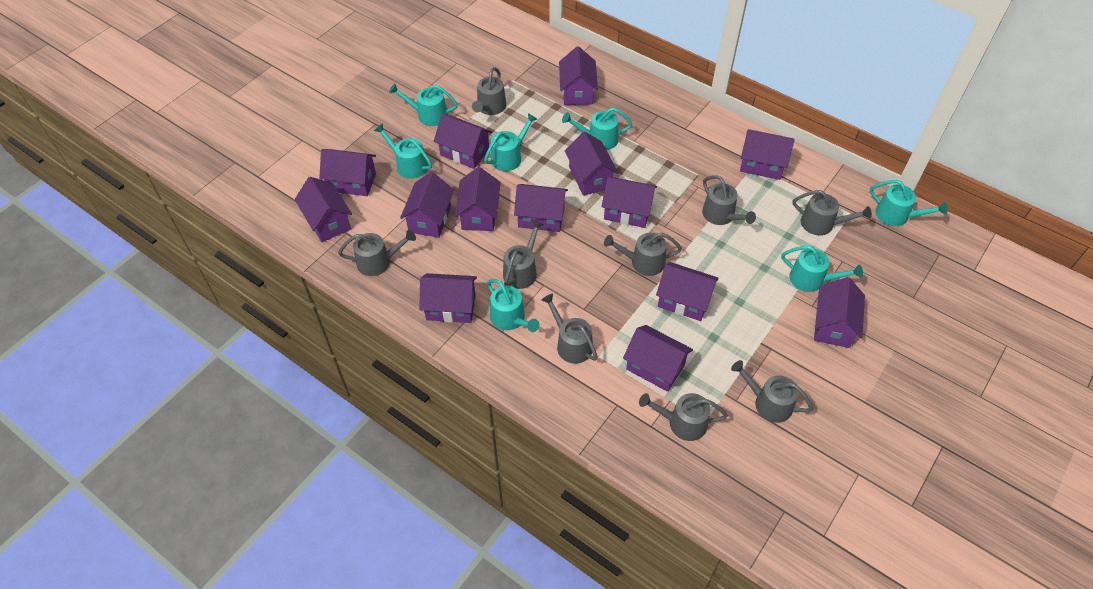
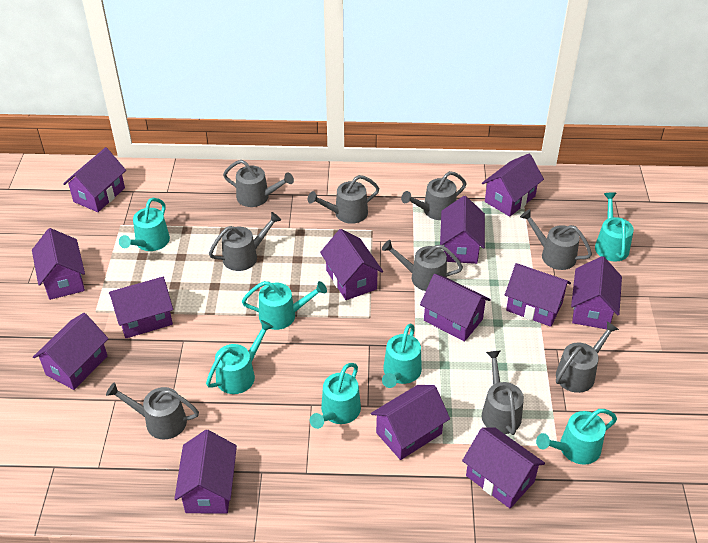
purple house: 14 -> 13

